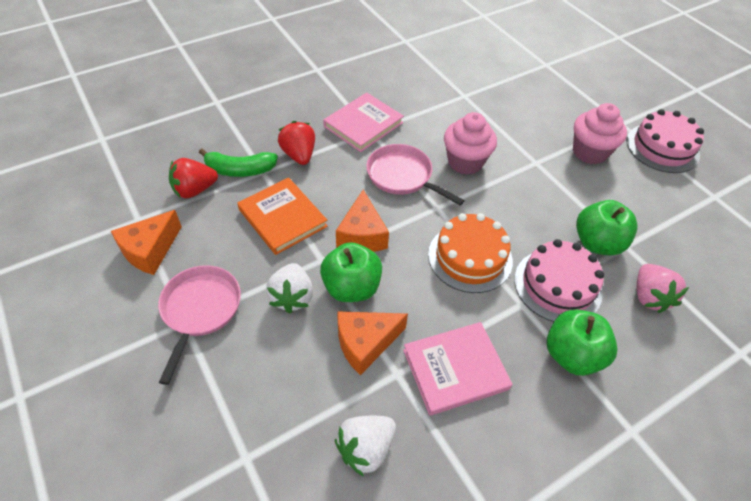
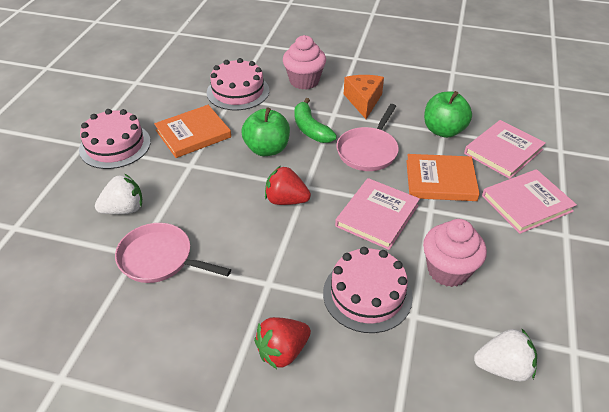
green apple: 3 -> 2
orange book: 1 -> 2
orange cake: 1 -> 0
orange cheese: 3 -> 1
pink book: 2 -> 3
pink cake: 2 -> 3
pink strawberry: 1 -> 0

